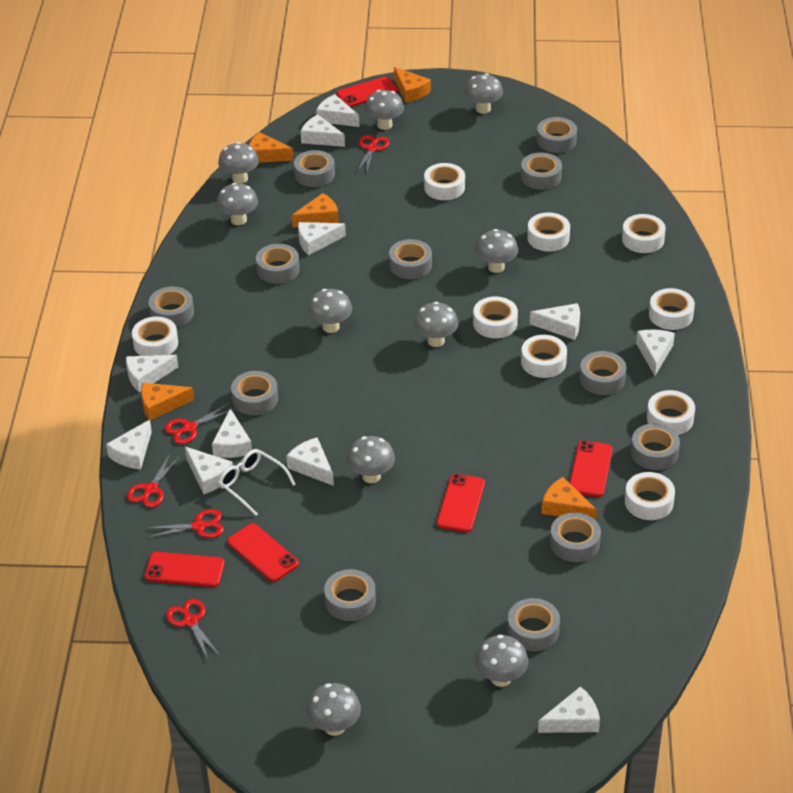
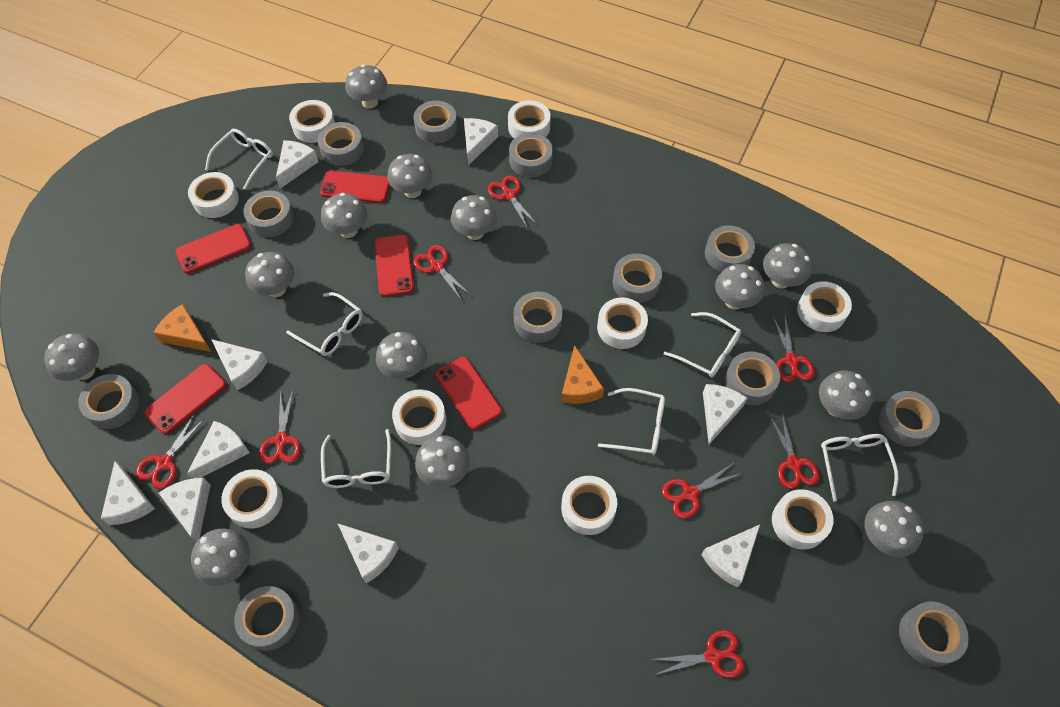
grey mushroom: 10 -> 13
orange cheese: 5 -> 2
red scissors: 5 -> 8
white cheese: 11 -> 9
white glasses: 1 -> 6

